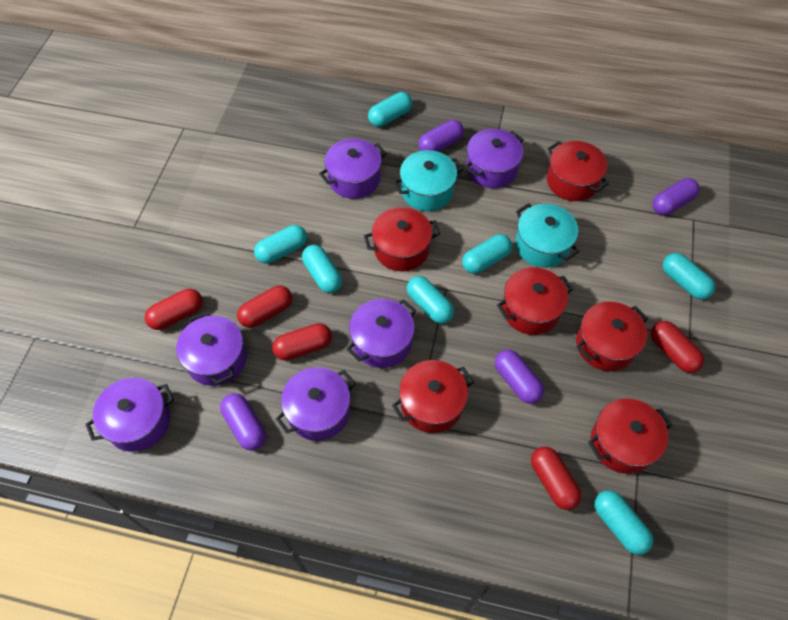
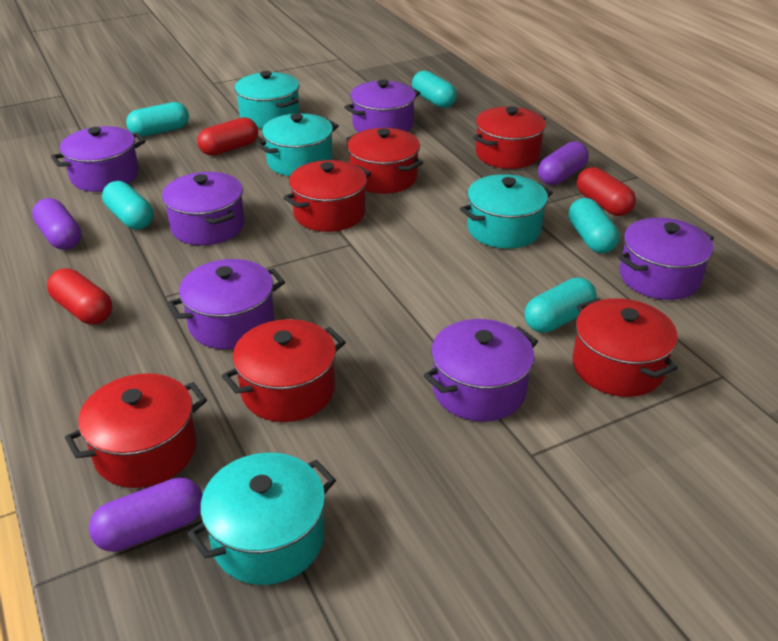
purple capsule: 4 -> 3
red capsule: 5 -> 3
turquoise capsule: 7 -> 5
turquoise pot: 2 -> 4

